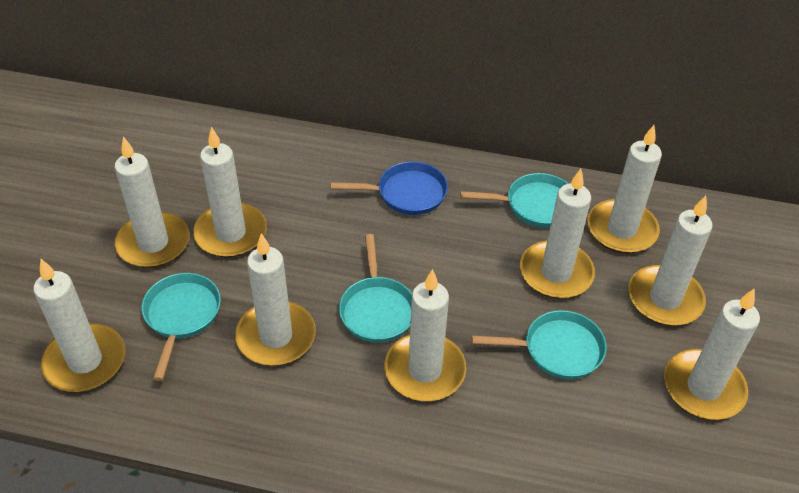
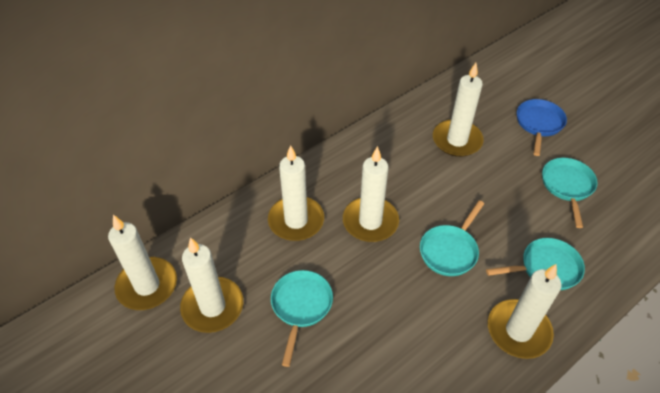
white candle: 9 -> 6

